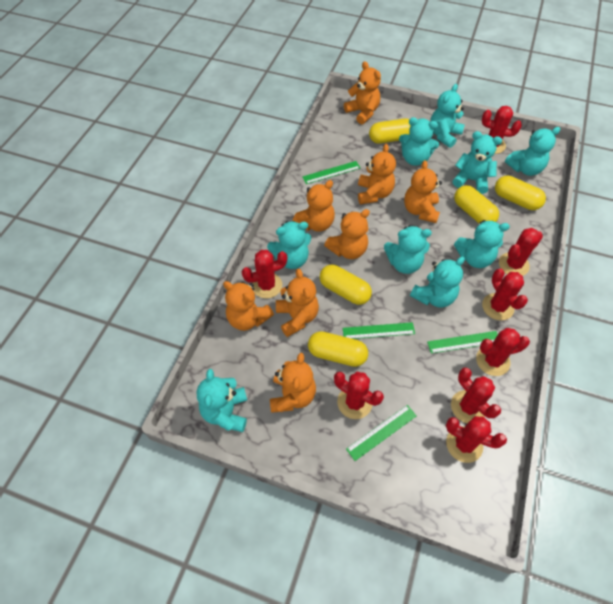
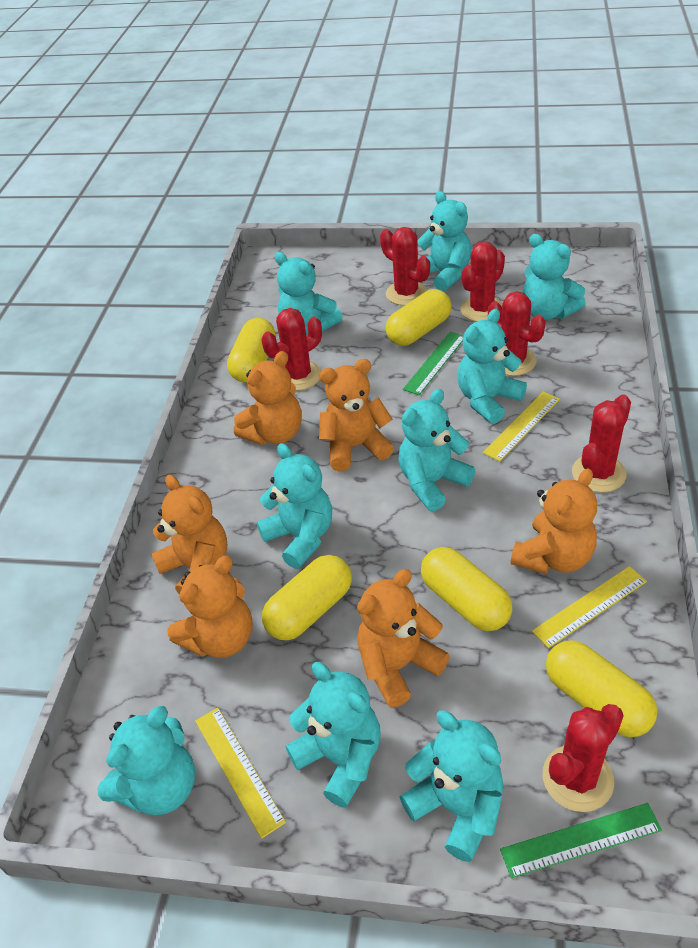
green ruler: 4 -> 2
orange teddy bear: 8 -> 6
red cactus: 8 -> 6
yellow ruler: 0 -> 3

